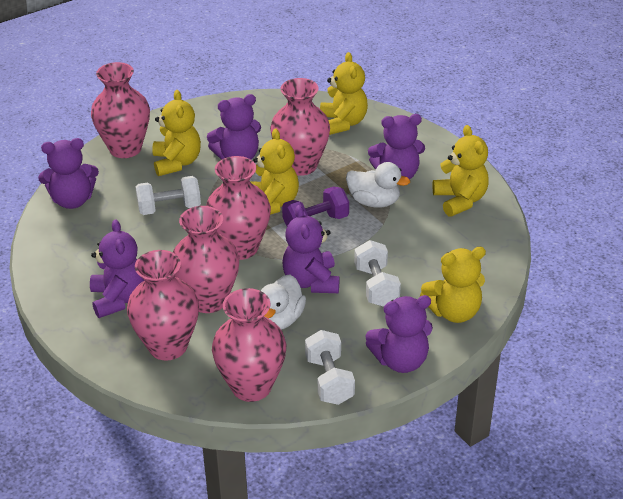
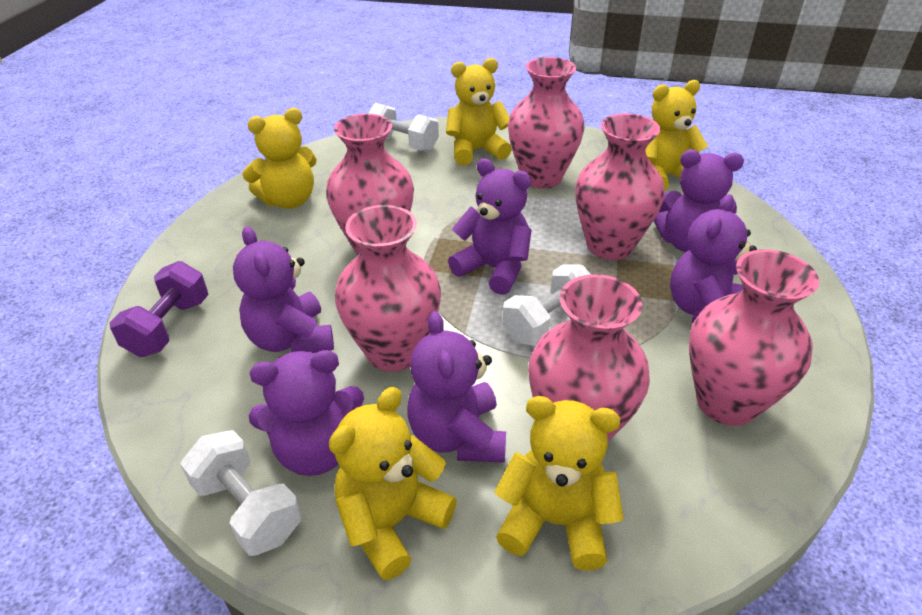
white duck: 2 -> 0

